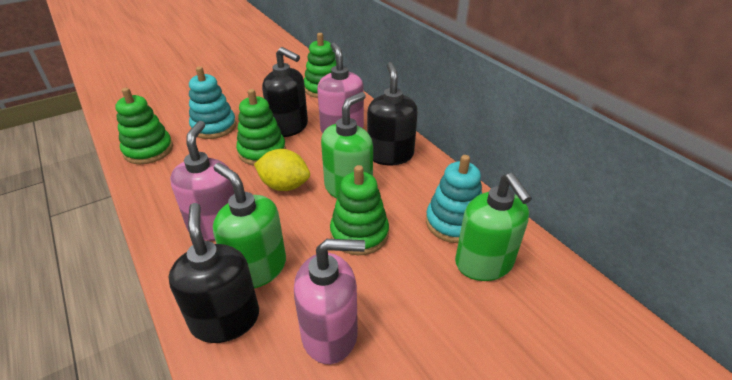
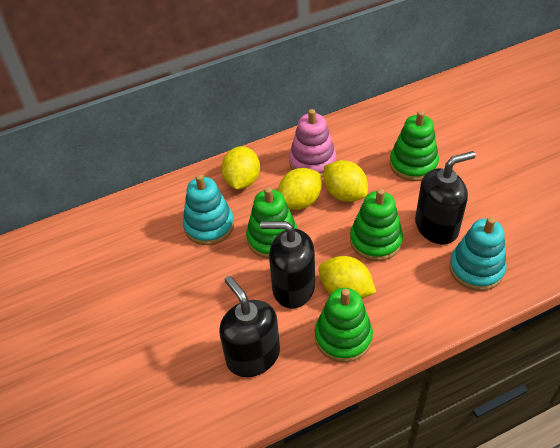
green soap dispenser: 3 -> 0
pink soap dispenser: 3 -> 0
pink stacking toy: 0 -> 1
yellow lemon: 1 -> 4

